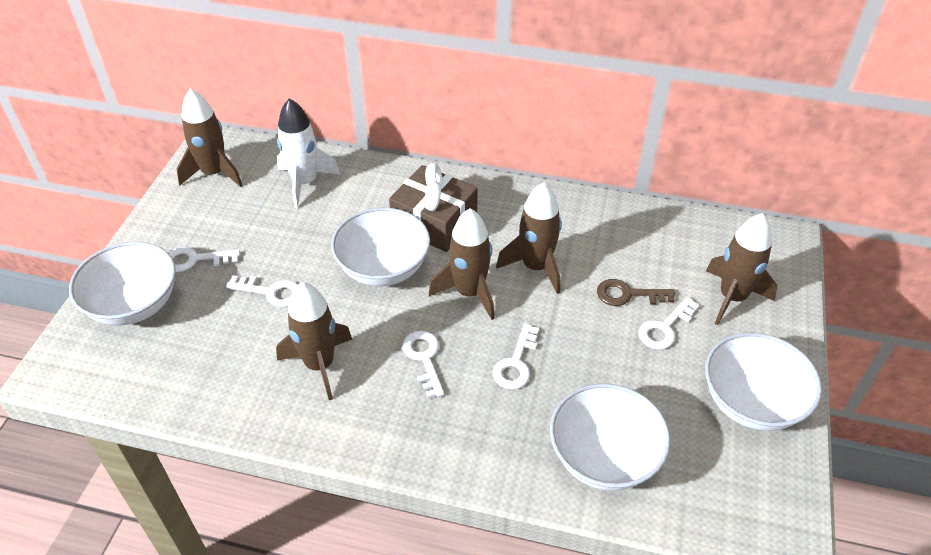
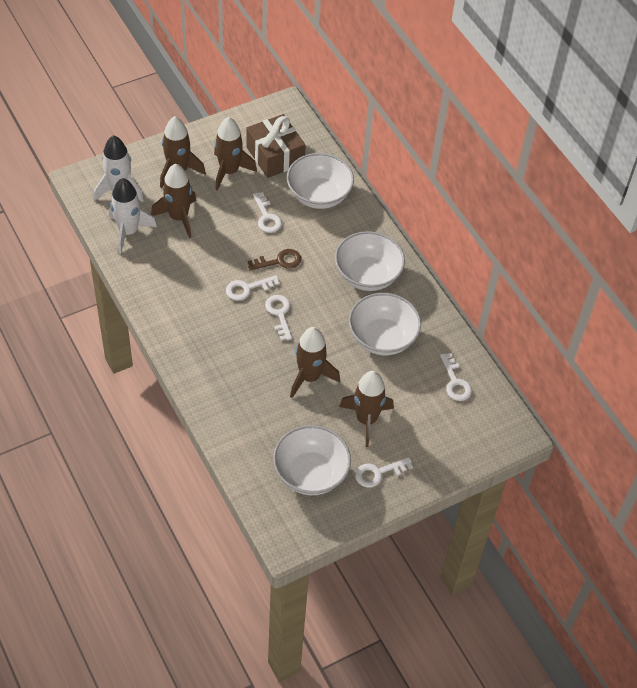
white rocket: 1 -> 2

